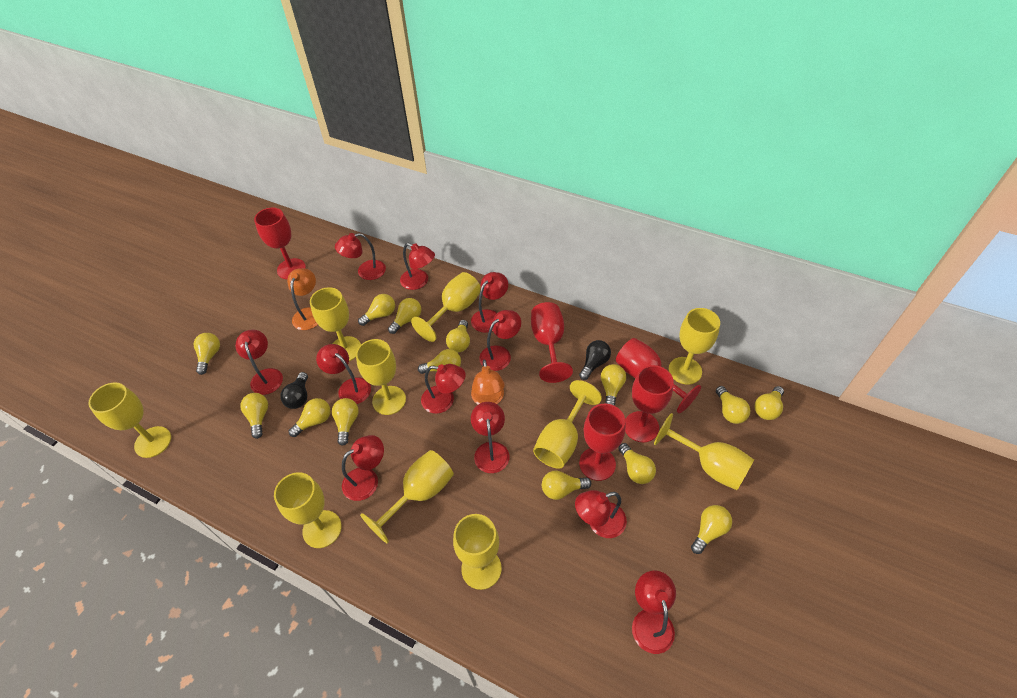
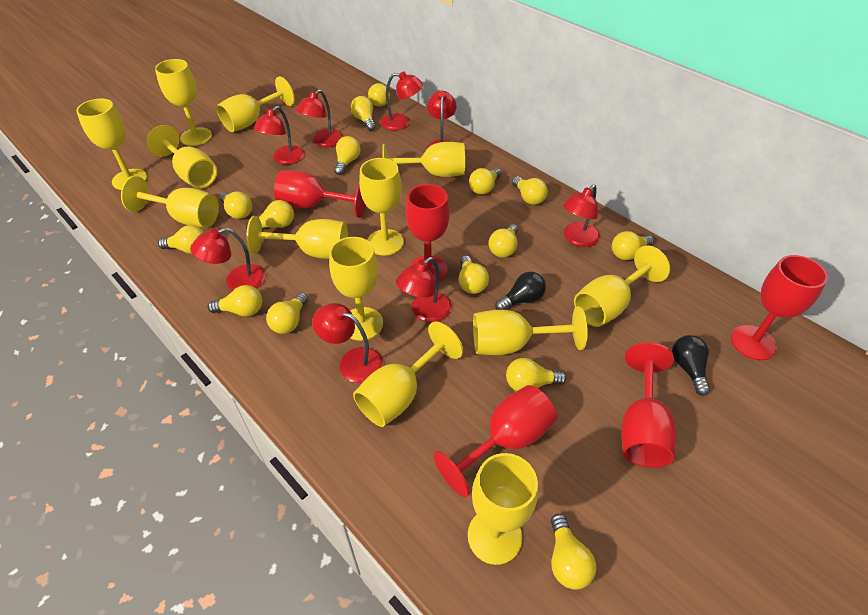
orange lamp: 2 -> 0
red lamp: 11 -> 8
yellow goblet: 10 -> 13
yellow light bulb: 14 -> 15

